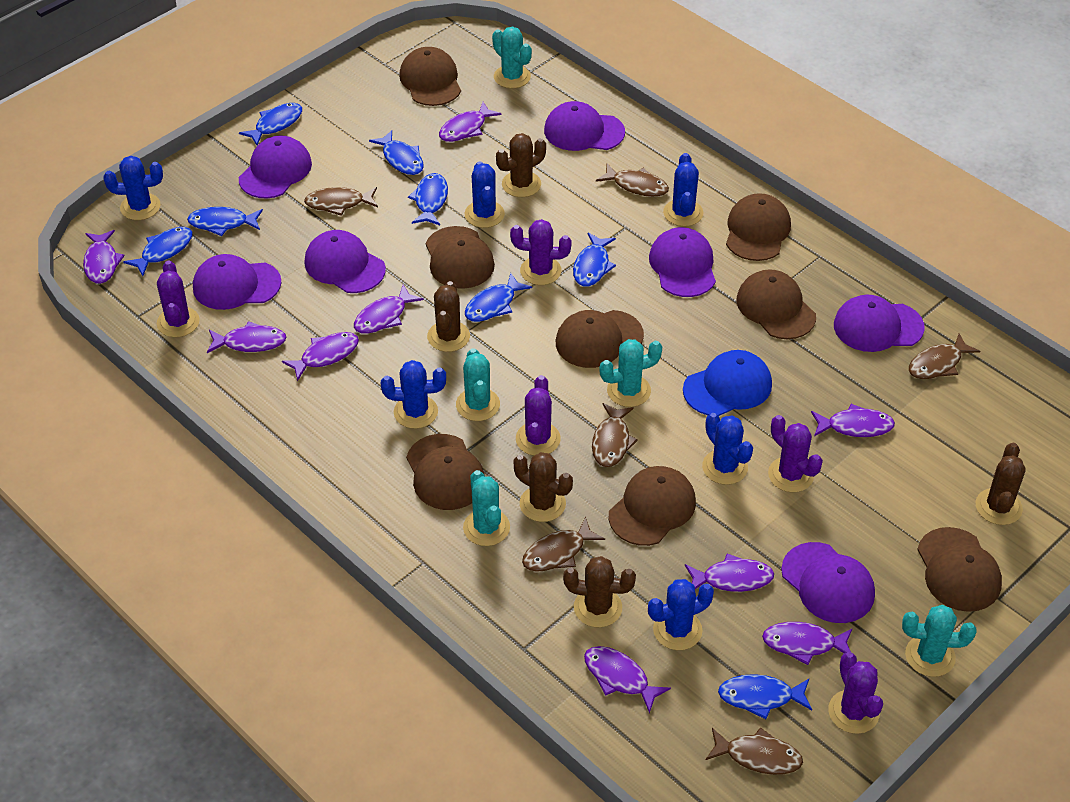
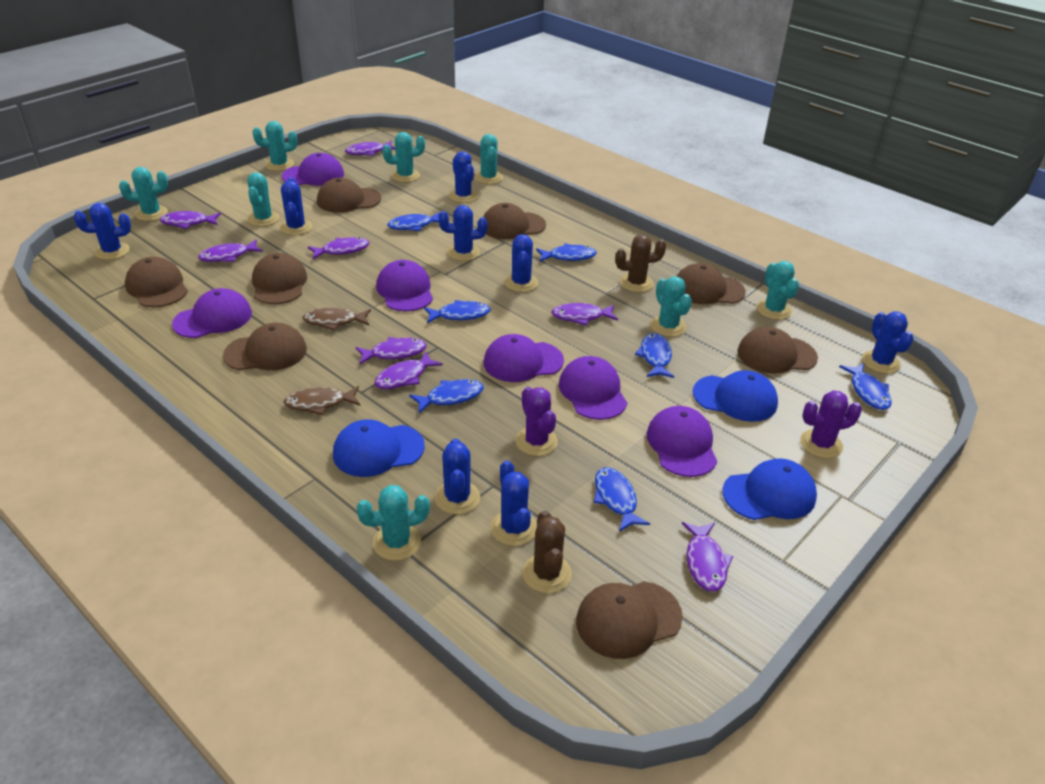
blue cactus: 6 -> 8
blue cap: 1 -> 3
blue fish: 8 -> 7
brown cactus: 5 -> 2
brown fish: 6 -> 2
purple cactus: 5 -> 2
purple cap: 7 -> 6
purple fish: 9 -> 8
turquoise cactus: 5 -> 8

